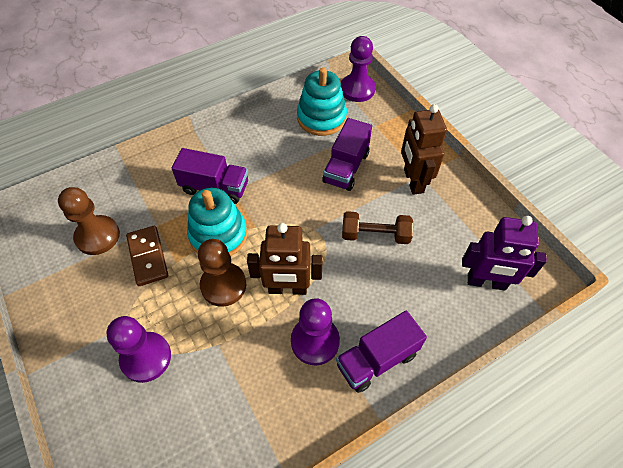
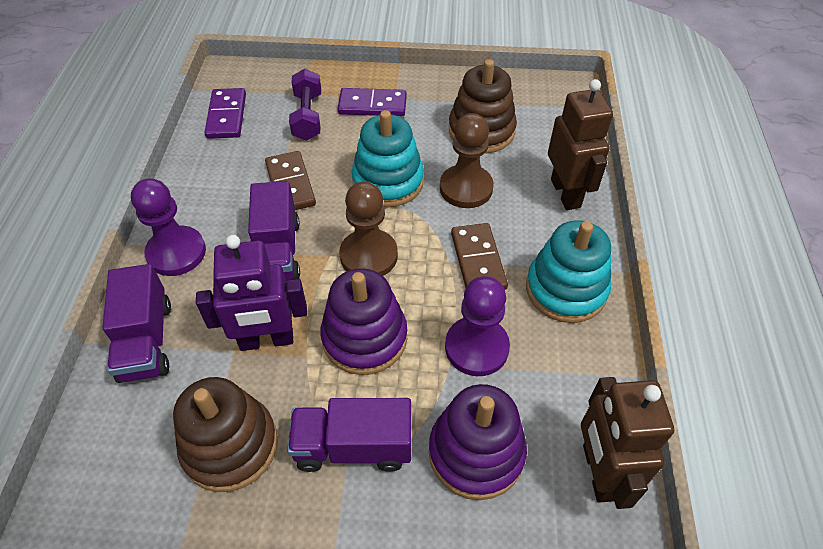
brown domino: 1 -> 2
brown dumbbell: 1 -> 0
brown stacking toy: 0 -> 2
purple domino: 0 -> 2
purple dumbbell: 0 -> 1
purple pawn: 3 -> 2
purple stacking toy: 0 -> 2

